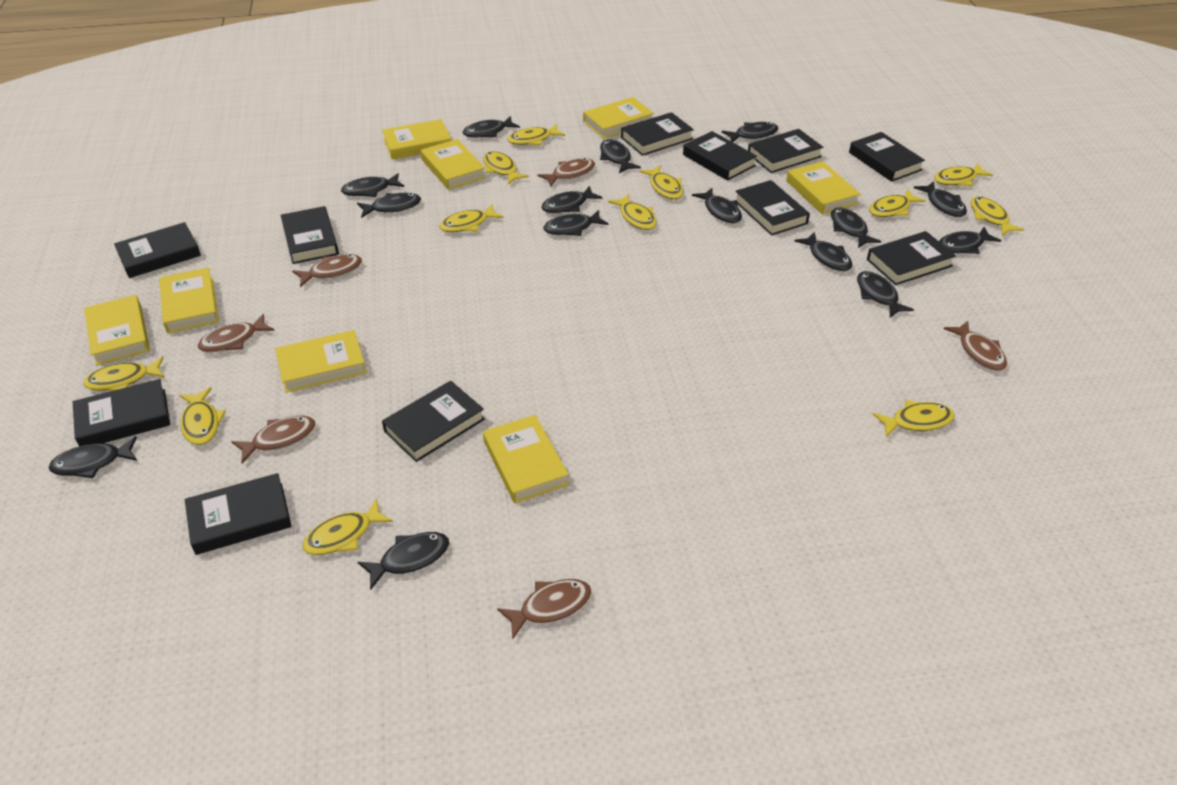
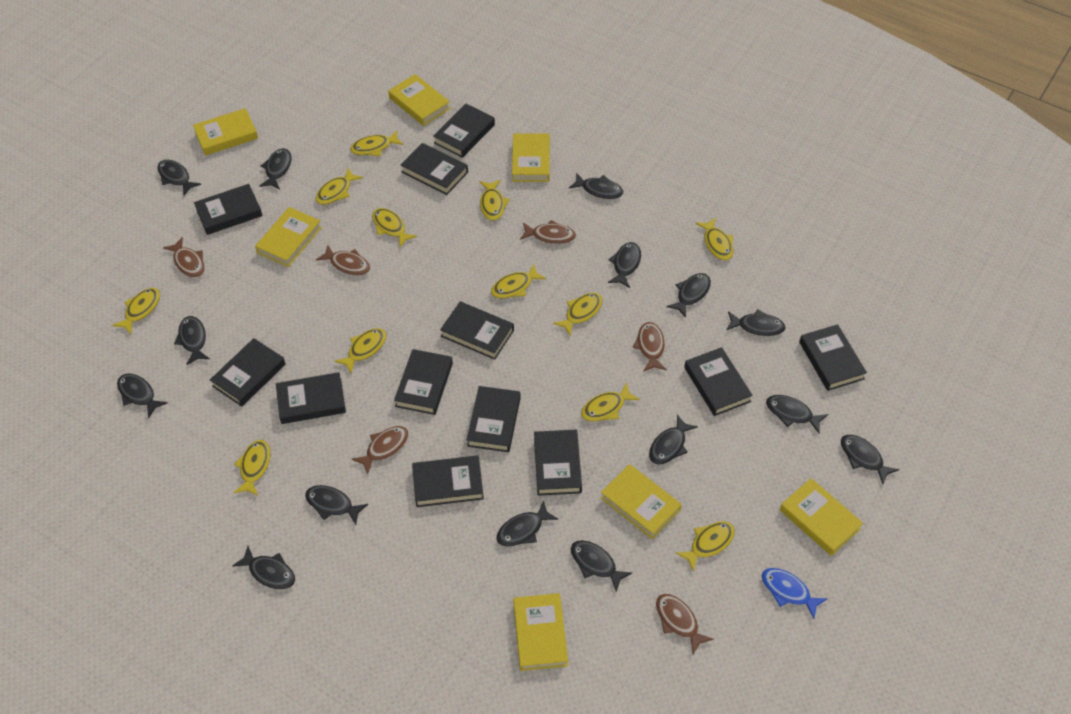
black book: 11 -> 12
blue fish: 0 -> 1
yellow book: 8 -> 7

